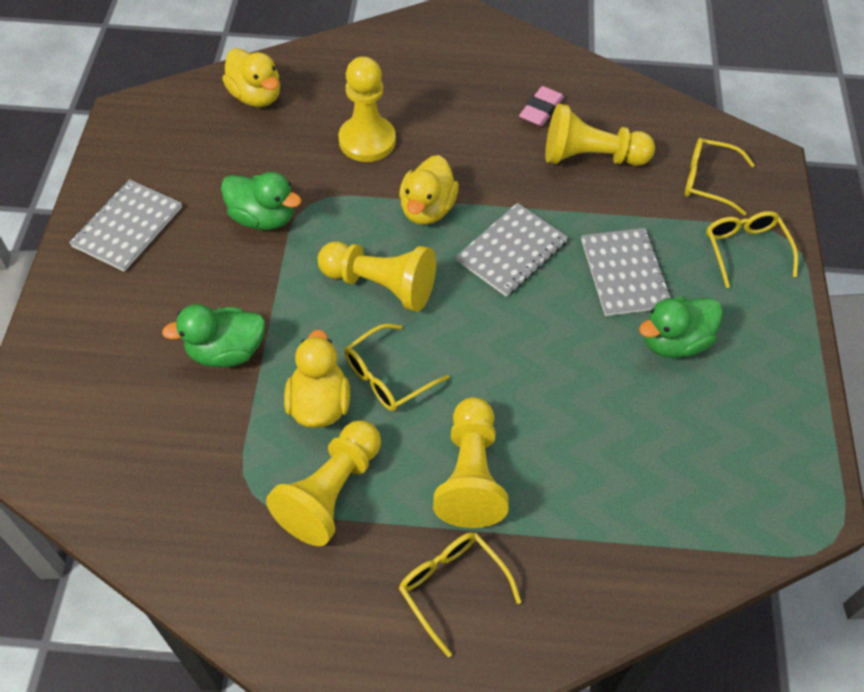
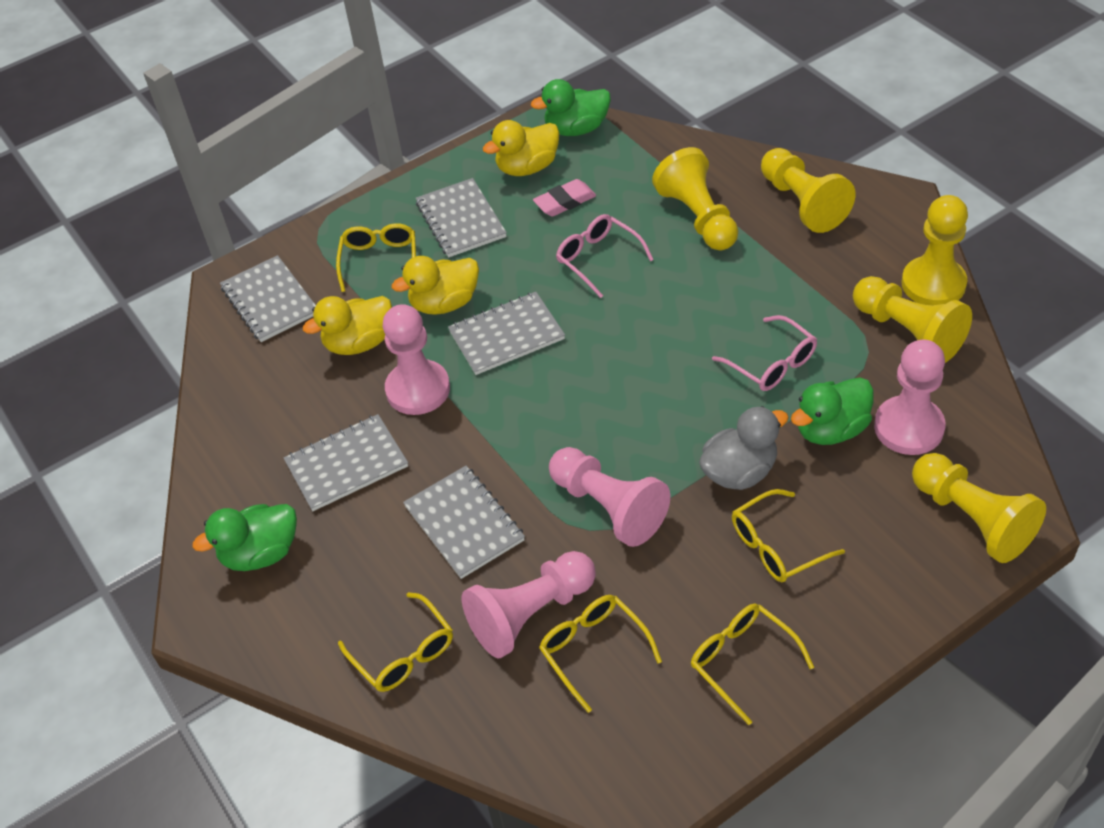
grey duck: 0 -> 1
grey notebook: 3 -> 5
pink glasses: 0 -> 2
pink pawn: 0 -> 4
yellow glasses: 4 -> 5

